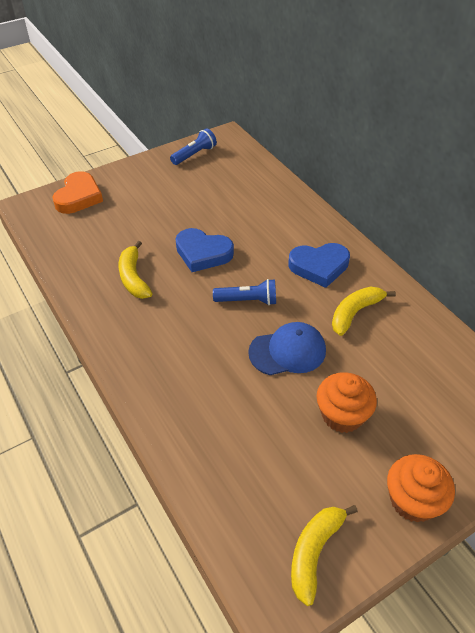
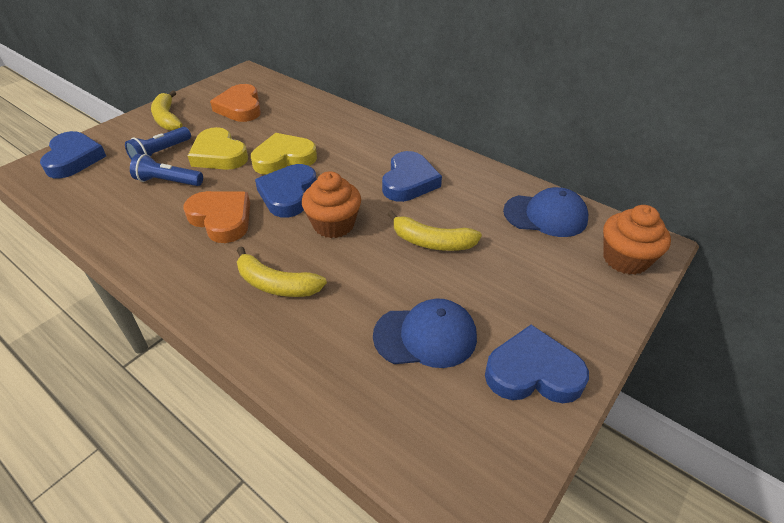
blue cap: 1 -> 2
blue heart: 2 -> 4
orange heart: 1 -> 2
yellow heart: 0 -> 2

